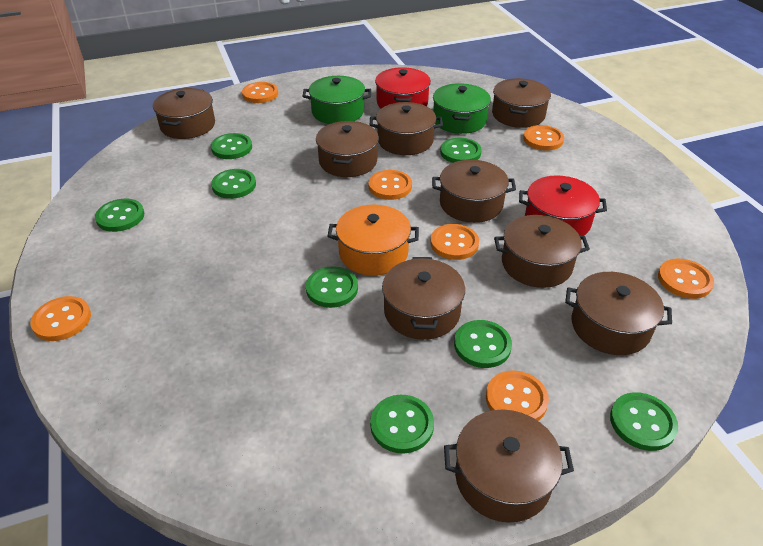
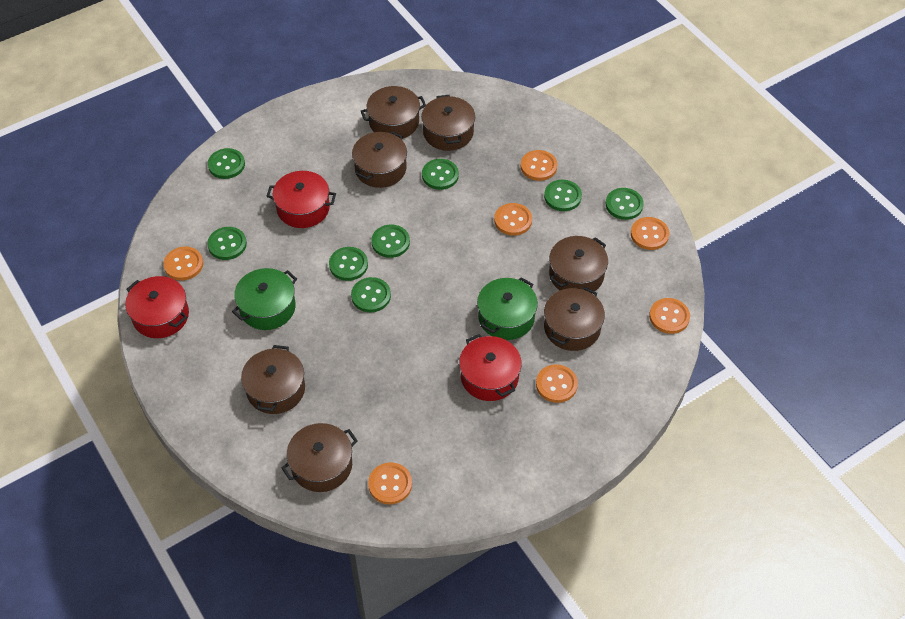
brown pot: 9 -> 7
orange pot: 1 -> 0
red pot: 2 -> 3

